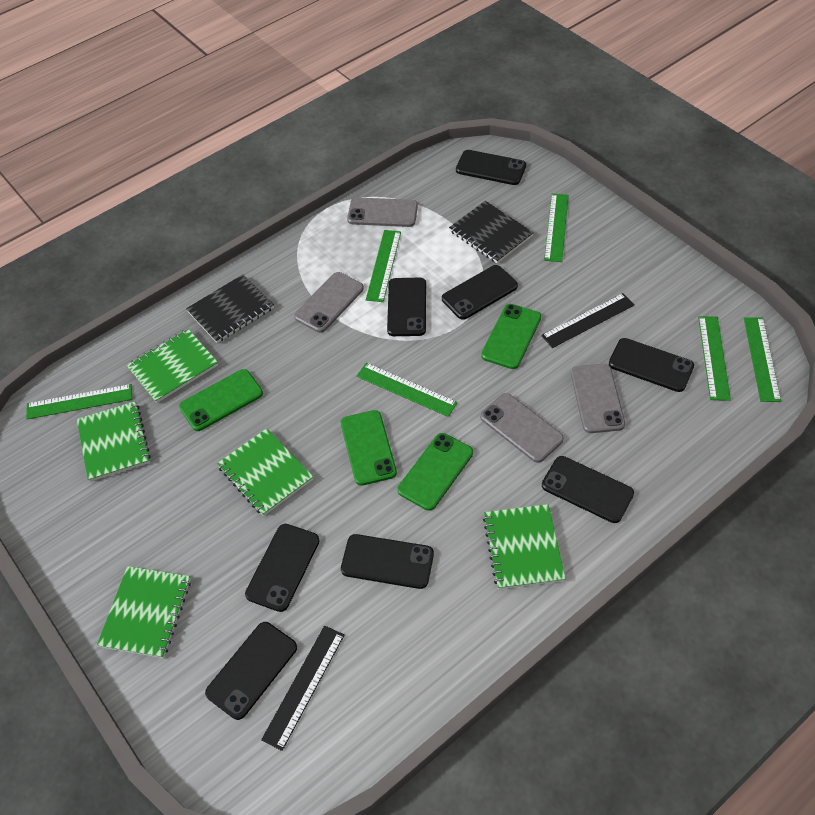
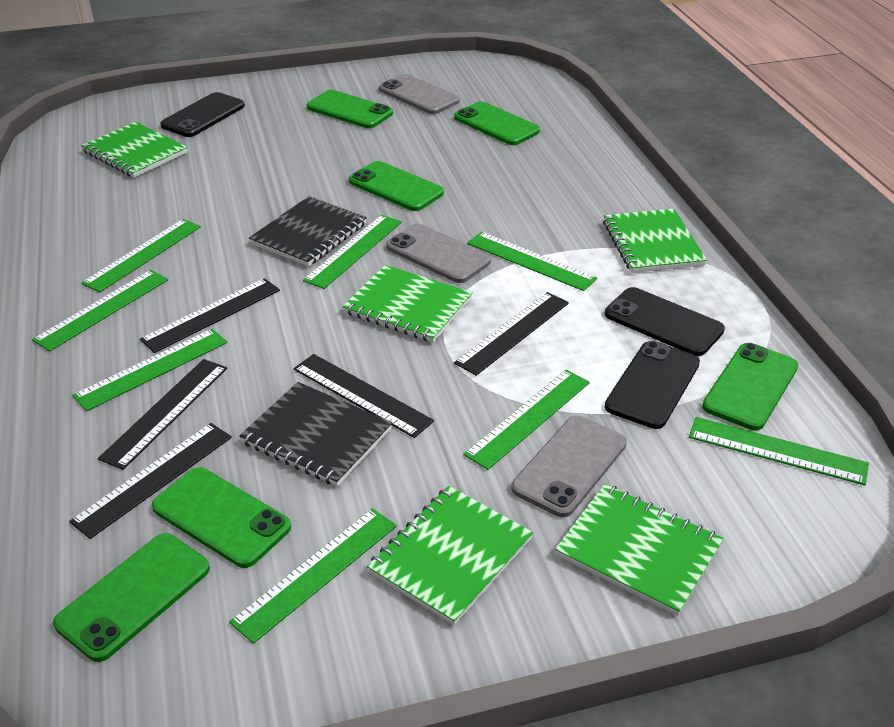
black phone: 8 -> 3
black ruler: 2 -> 5
green phone: 4 -> 6
green ruler: 6 -> 8
grey phone: 4 -> 3

